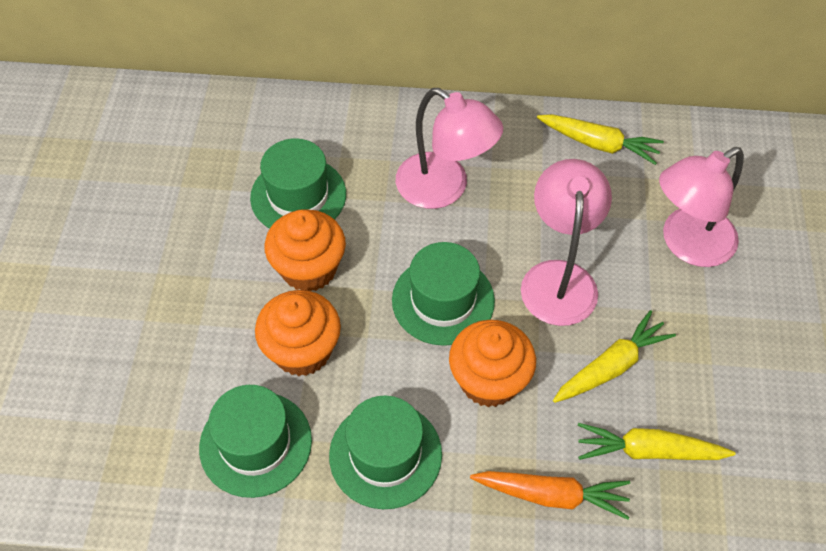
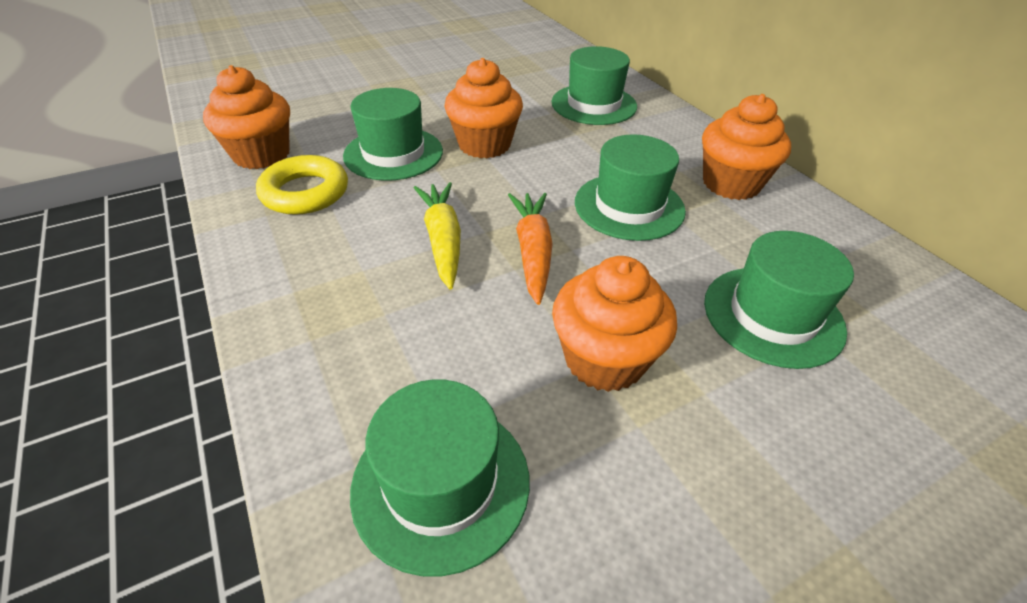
green hat: 4 -> 5
orange cupcake: 3 -> 4
pink lamp: 3 -> 0
yellow carrot: 3 -> 1
yellow ring: 0 -> 1

